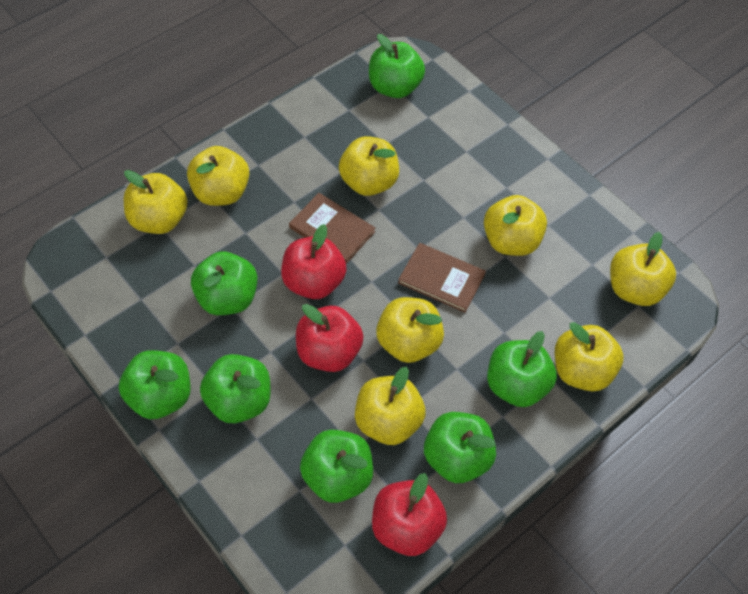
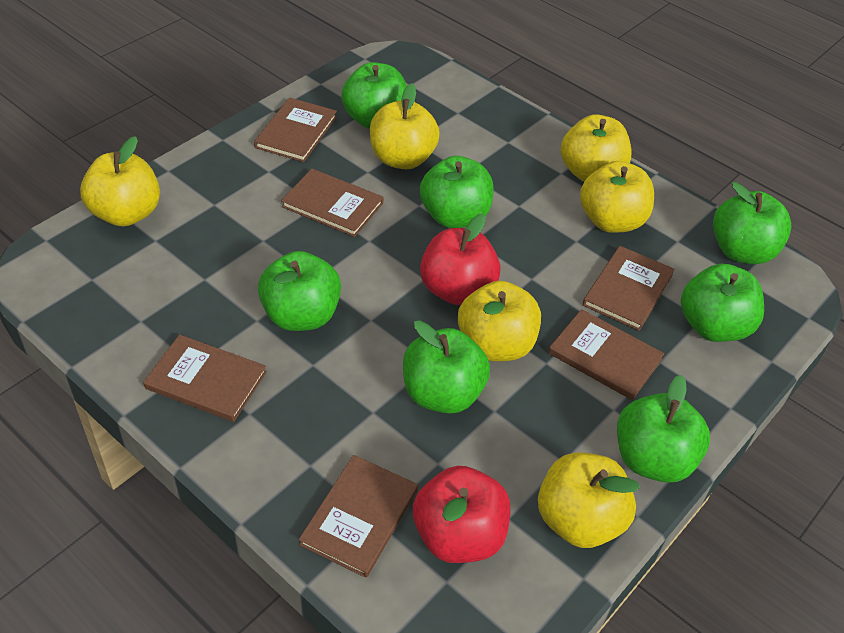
brown book: 2 -> 6
red apple: 3 -> 2
yellow apple: 8 -> 6

